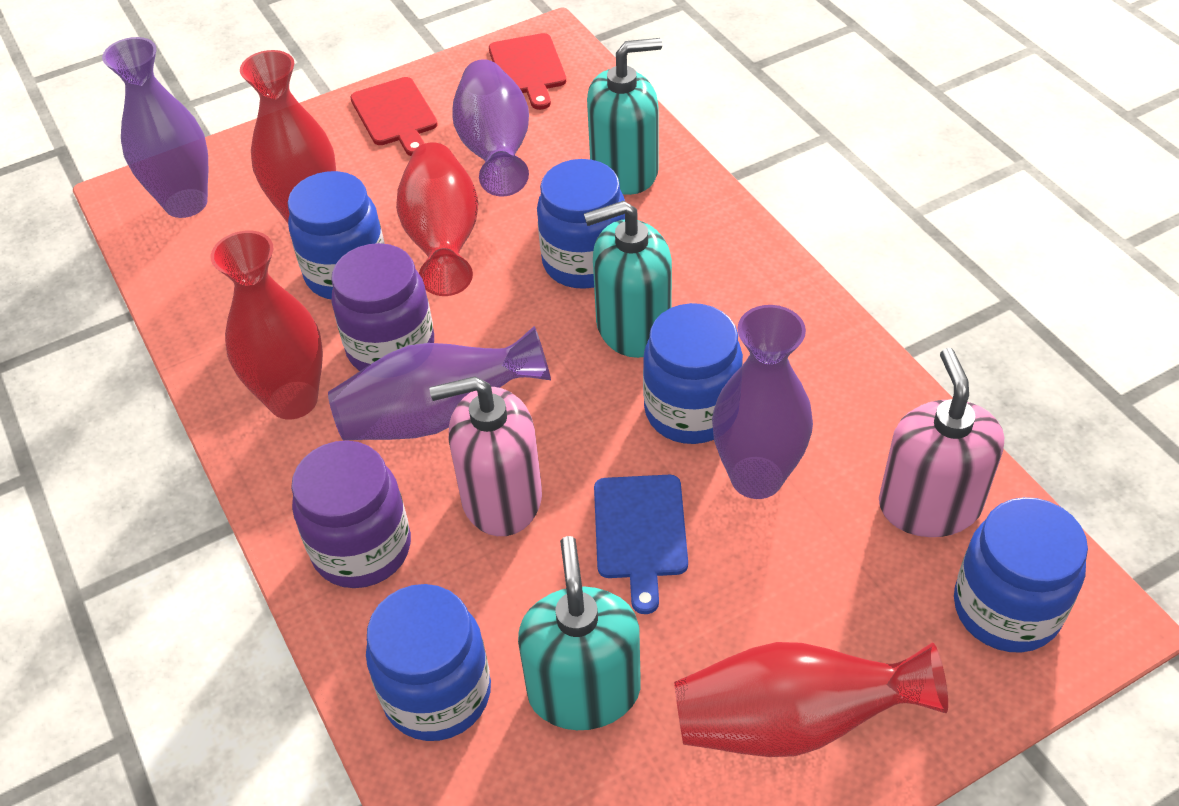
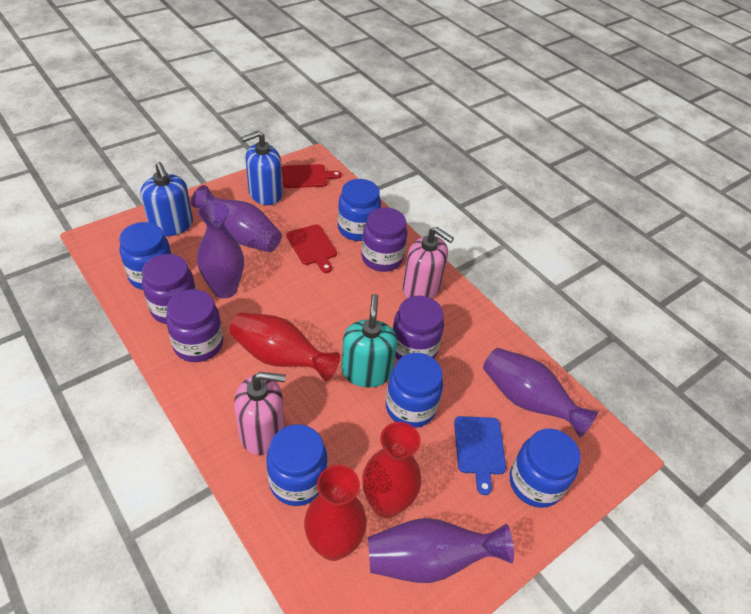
blue soap dispenser: 0 -> 2
purple jar: 2 -> 4
red vase: 4 -> 3
turquoise soap dispenser: 3 -> 1

